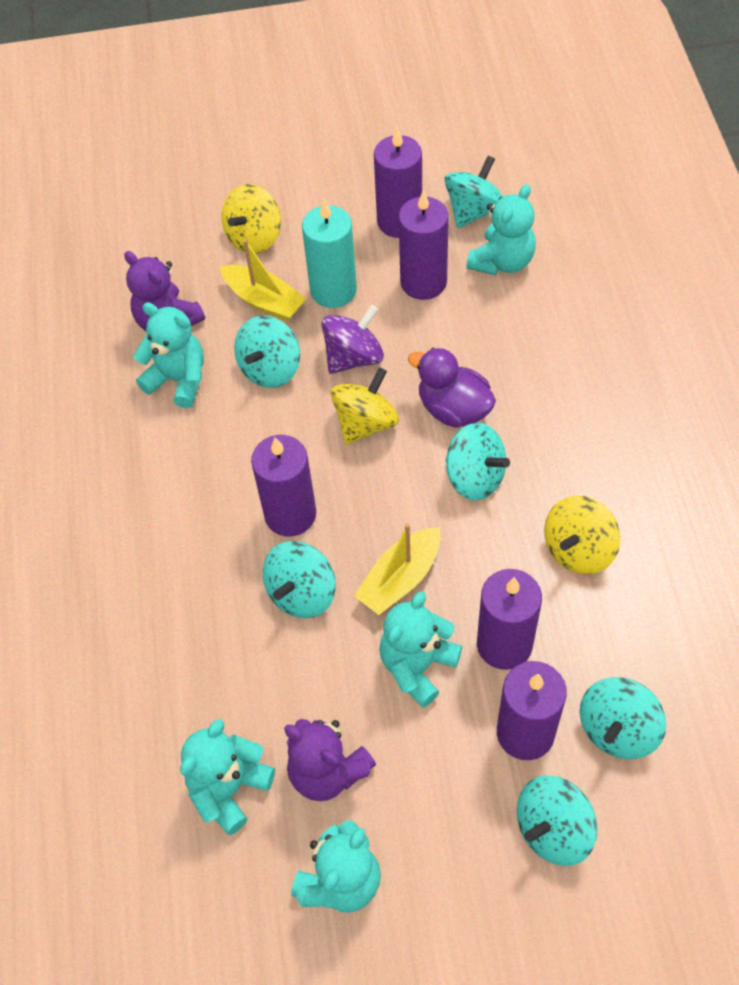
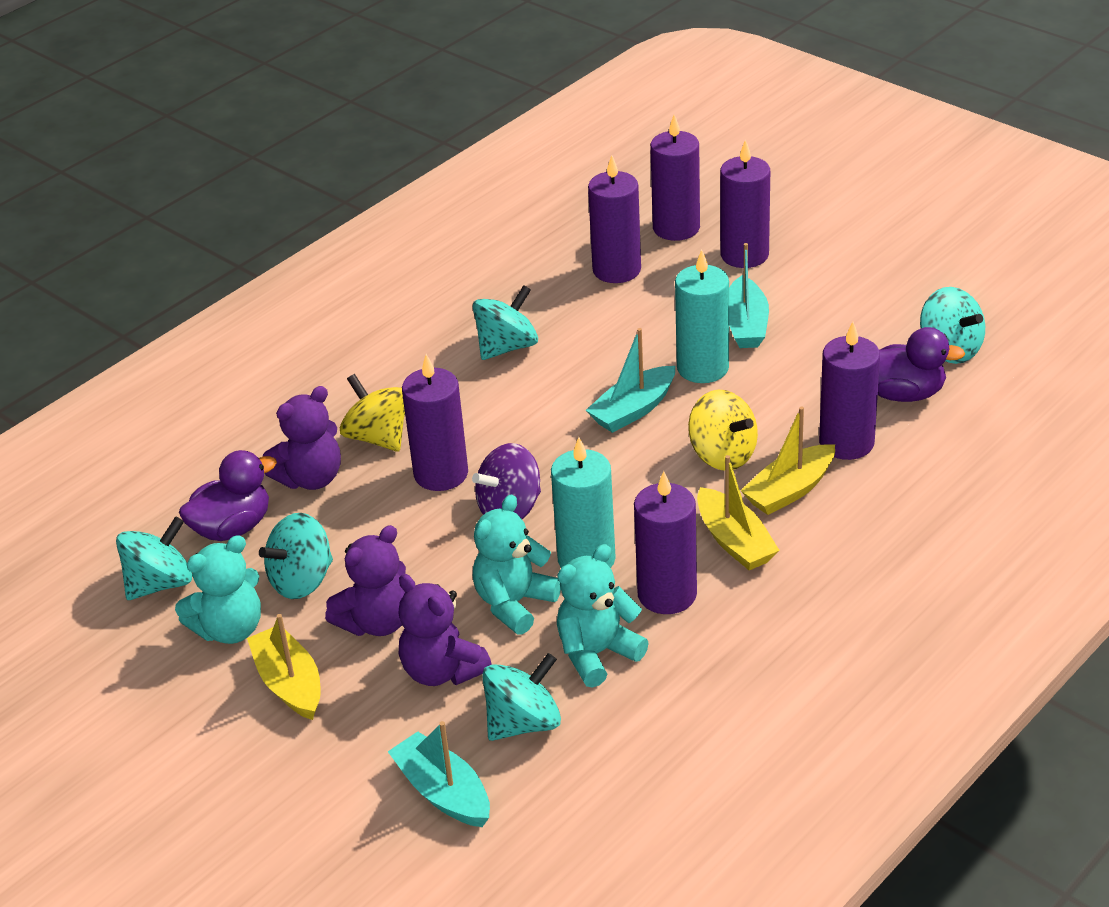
purple candle: 5 -> 6
purple duck: 1 -> 2
purple teddy bear: 2 -> 3
turquoise boat: 0 -> 3
turquoise candle: 1 -> 2
turquoise spinning top: 6 -> 5
turquoise teddy bear: 5 -> 3
yellow boat: 2 -> 3
yellow spinning top: 3 -> 2

